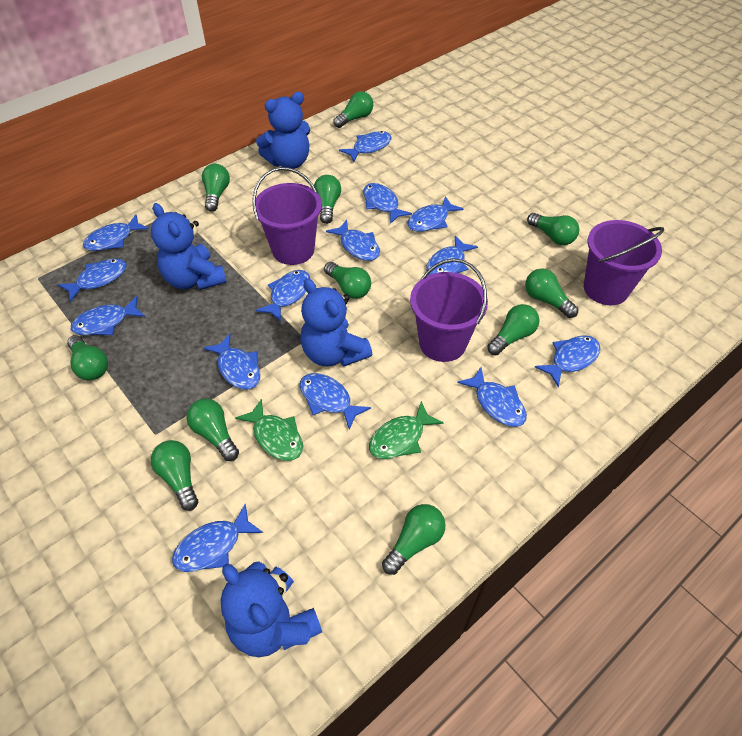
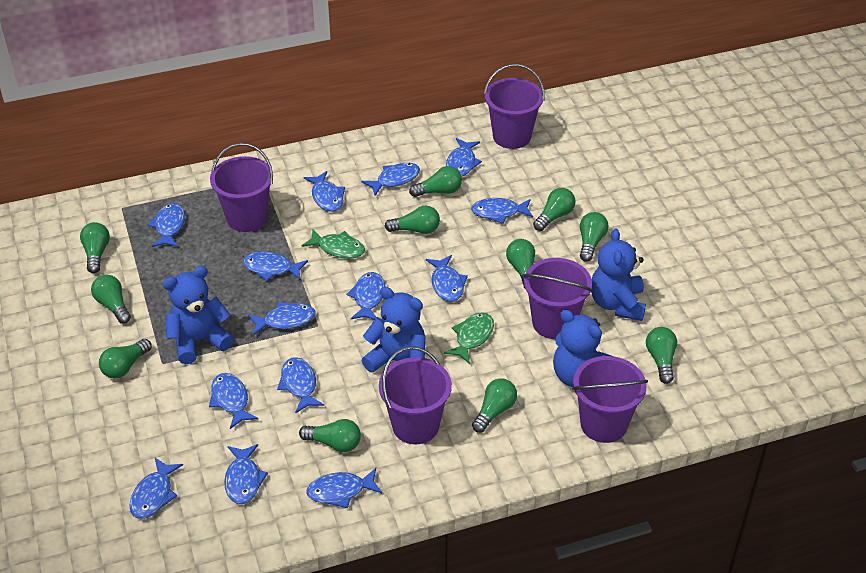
purple bucket: 3 -> 5

